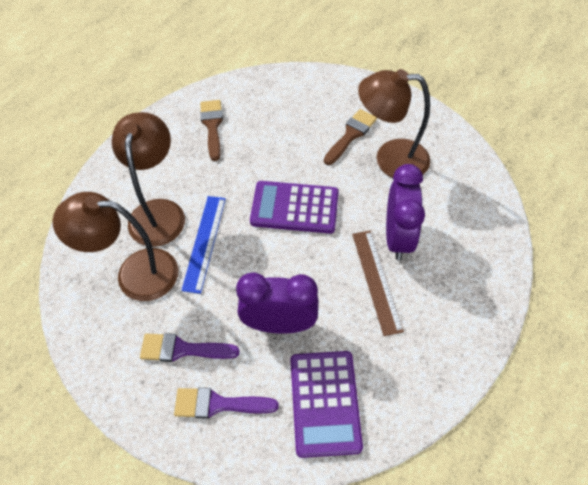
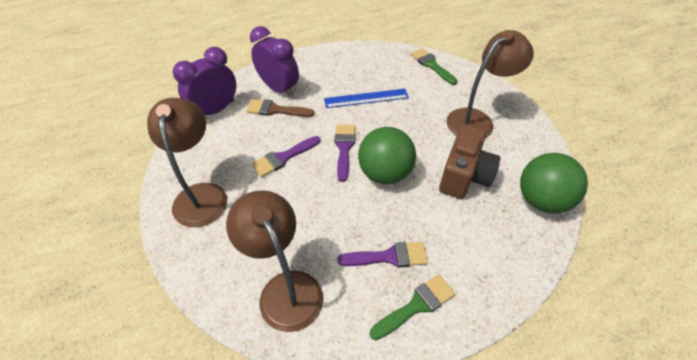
brown brush: 2 -> 1
brown camera: 0 -> 1
brown ruler: 1 -> 0
green ball: 0 -> 2
green brush: 0 -> 2
purple brush: 2 -> 3
purple calculator: 2 -> 0

